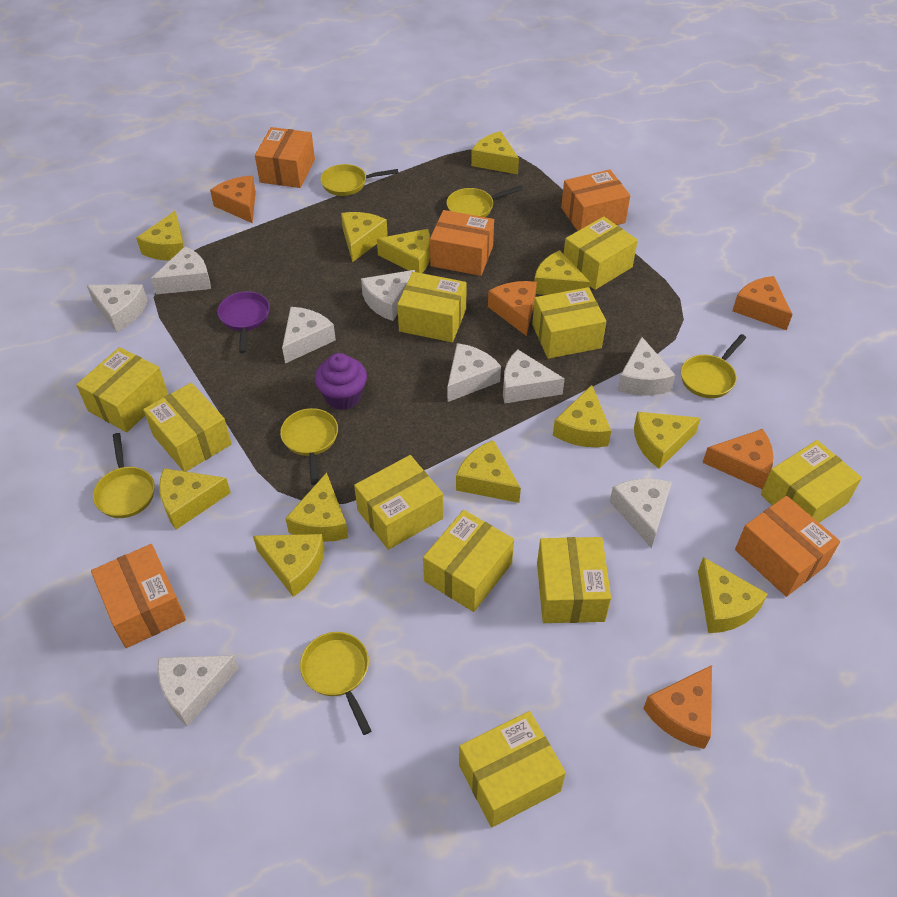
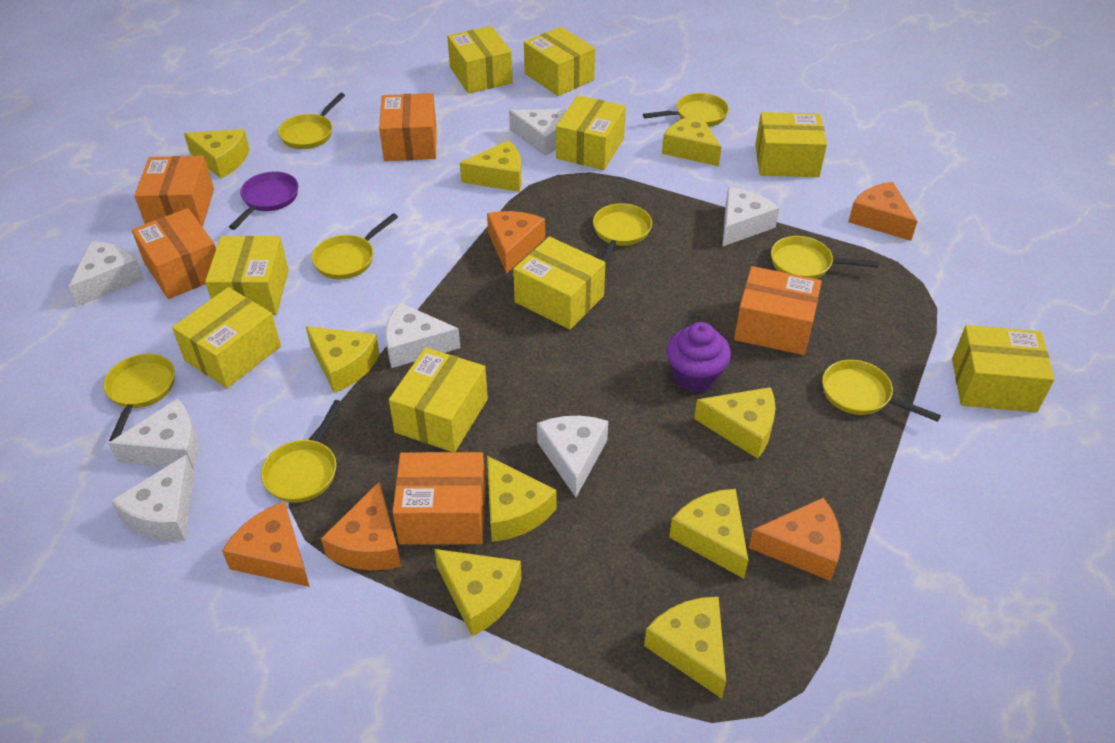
white cheese: 9 -> 7
yellow box: 10 -> 9
yellow cheese: 12 -> 9
yellow pan: 6 -> 8

